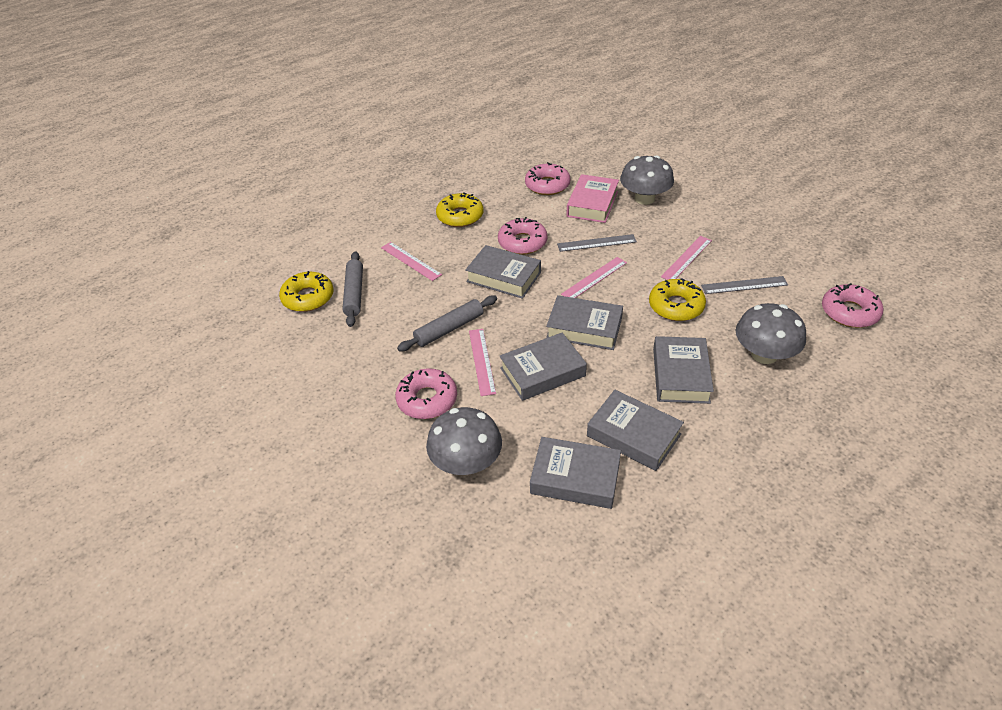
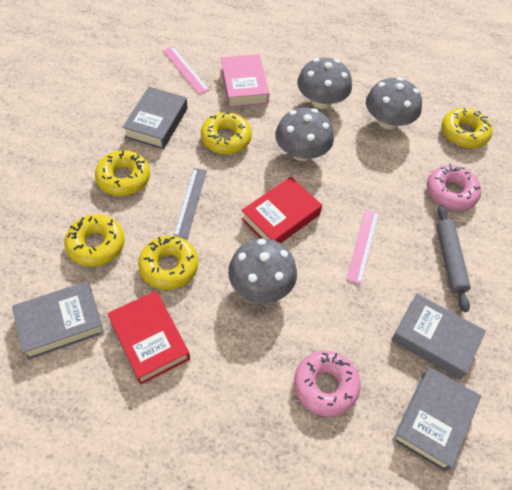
grey book: 6 -> 4
grey mushroom: 3 -> 4
grey rolling pin: 2 -> 1
grey ruler: 2 -> 1
pink donut: 4 -> 2
pink ruler: 4 -> 2
red book: 0 -> 2
yellow donut: 3 -> 5

